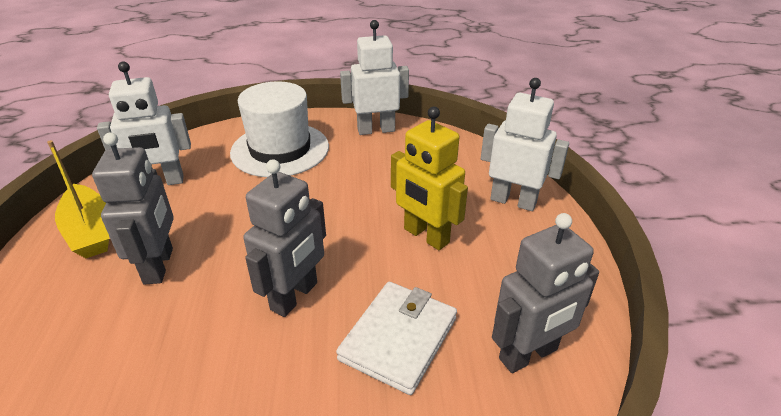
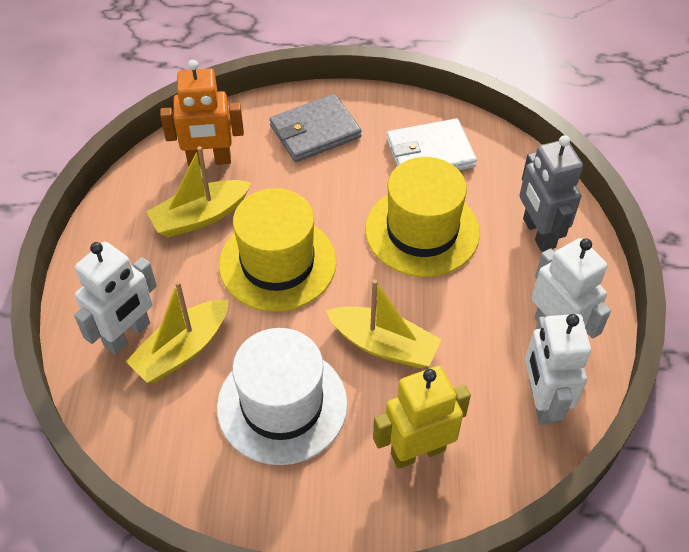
grey robot: 3 -> 1
grey wallet: 0 -> 1
orange robot: 0 -> 1
yellow boat: 1 -> 3
yellow hat: 0 -> 2

